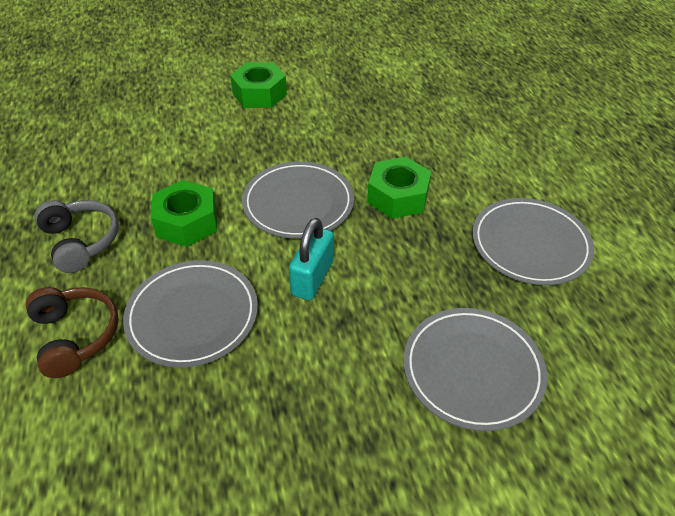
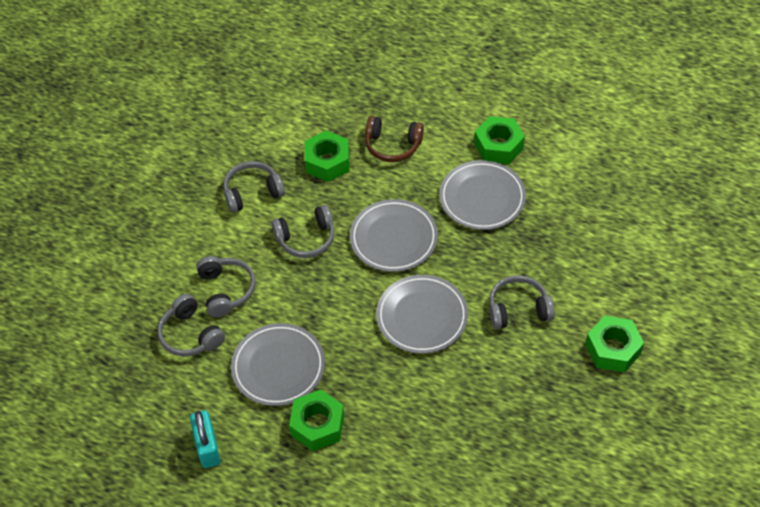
green nut: 3 -> 4
grey headphones: 1 -> 5

